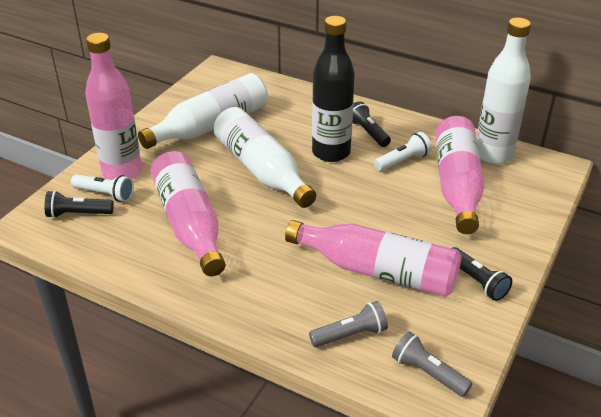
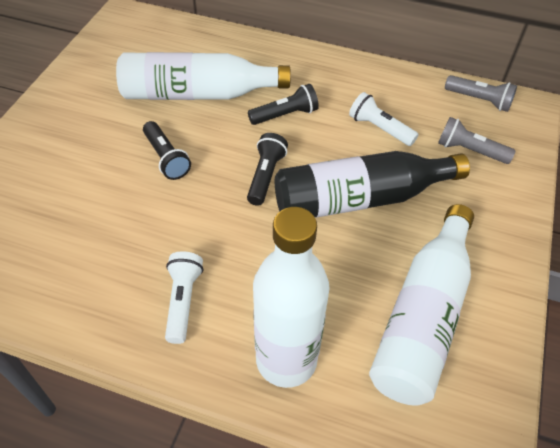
pink bottle: 4 -> 0

